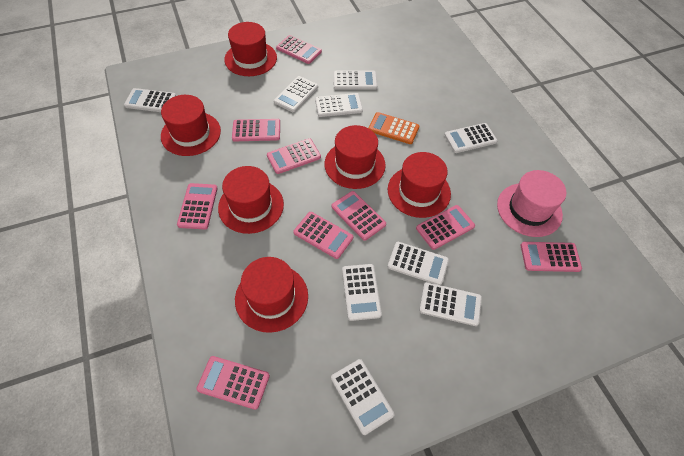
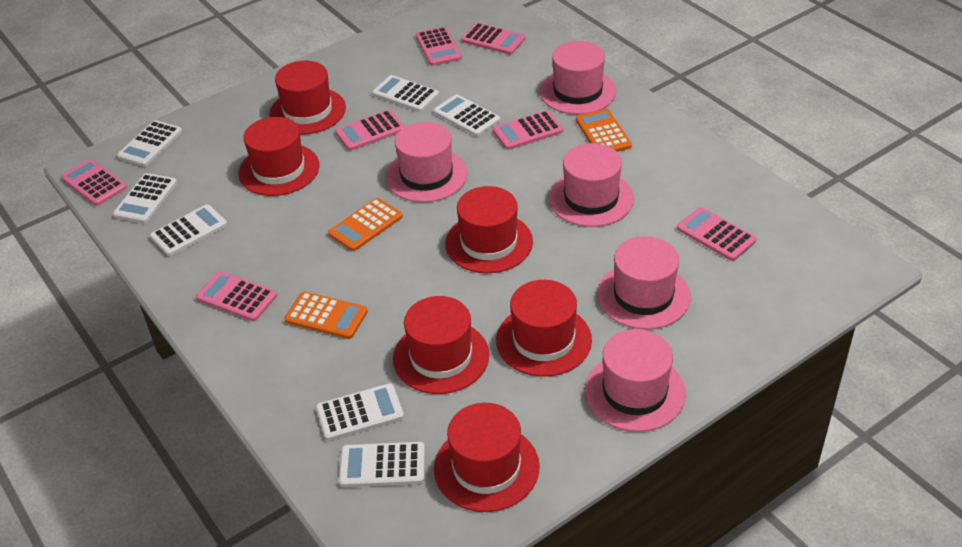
orange calculator: 1 -> 3
pink calculator: 9 -> 7
pink hat: 1 -> 5
white calculator: 9 -> 7

